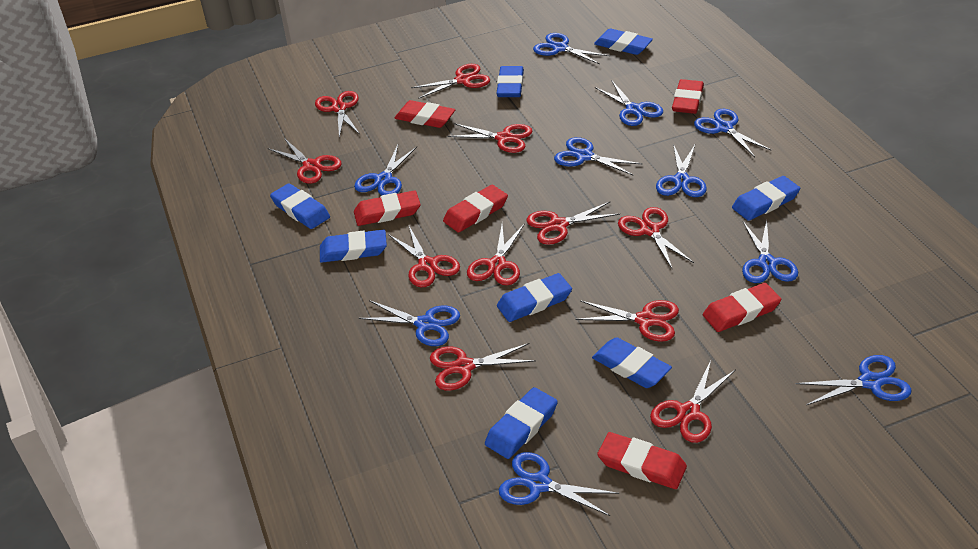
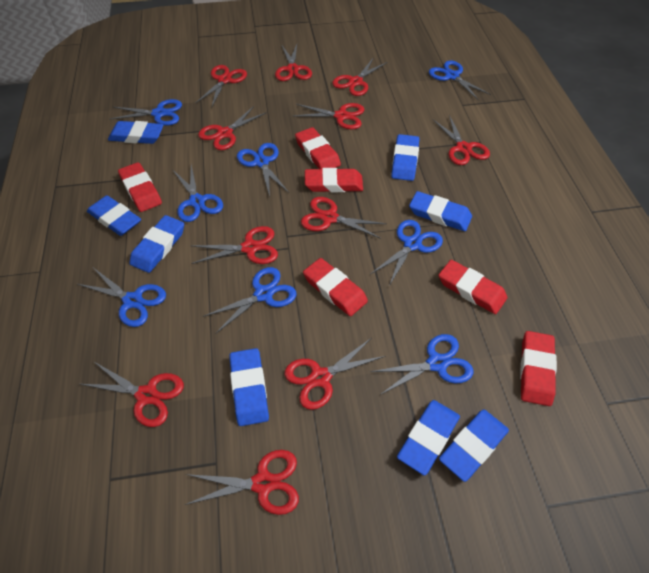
blue scissors: 10 -> 8

